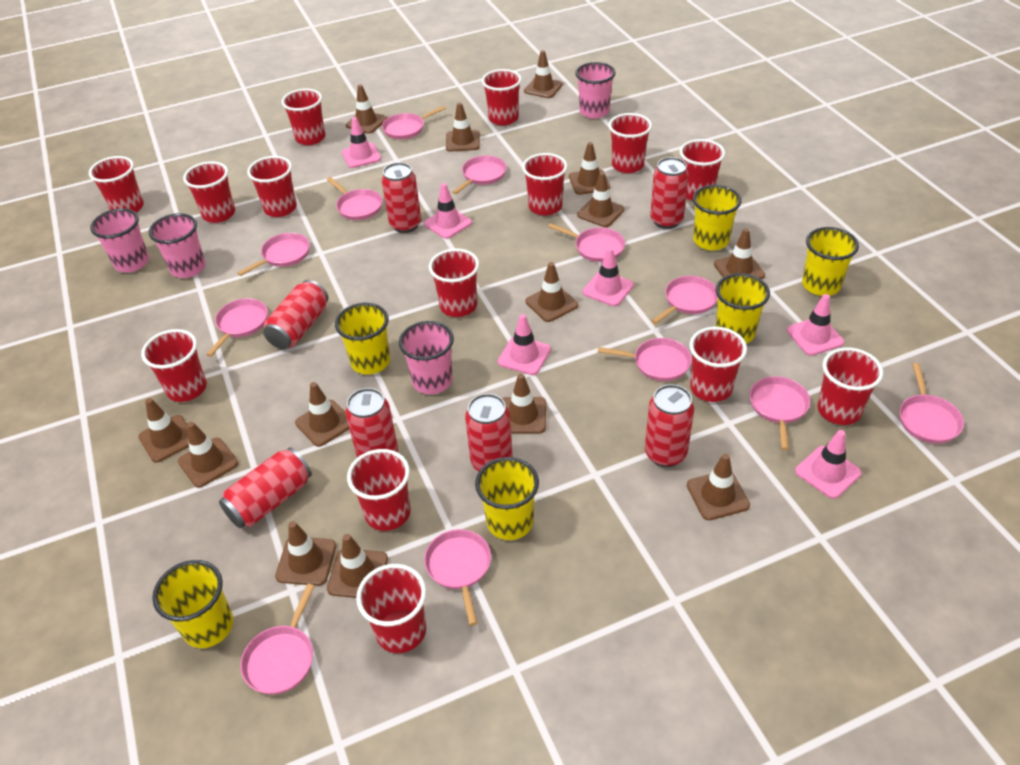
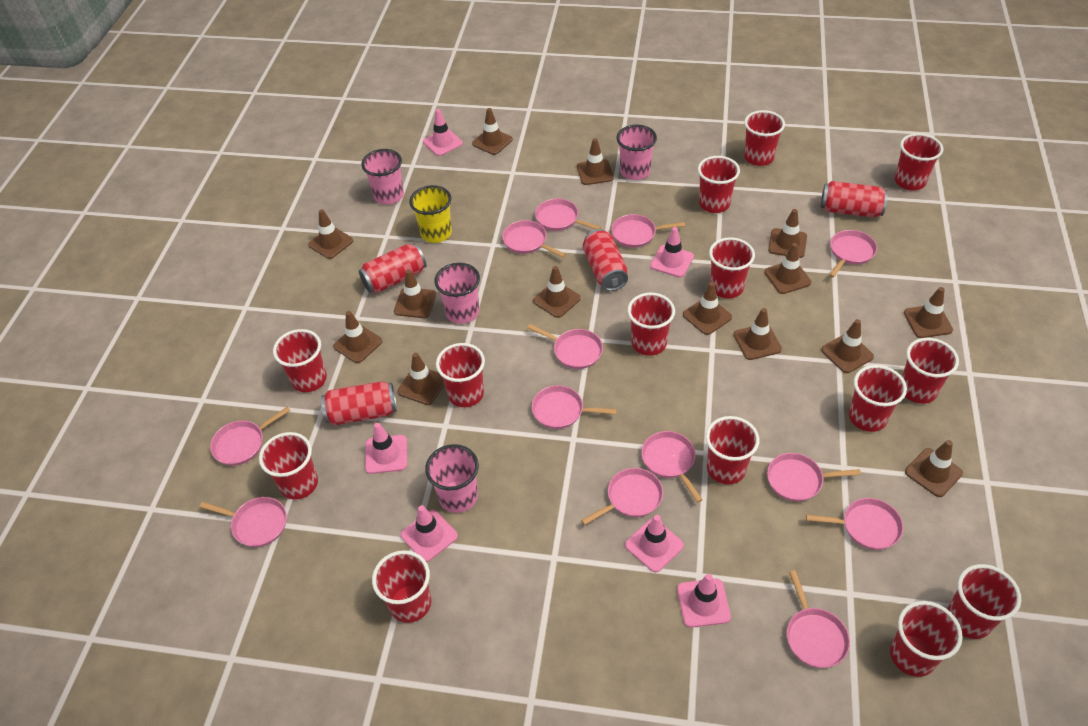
pink pan: 12 -> 13
red can: 7 -> 4
yellow cup: 6 -> 1

